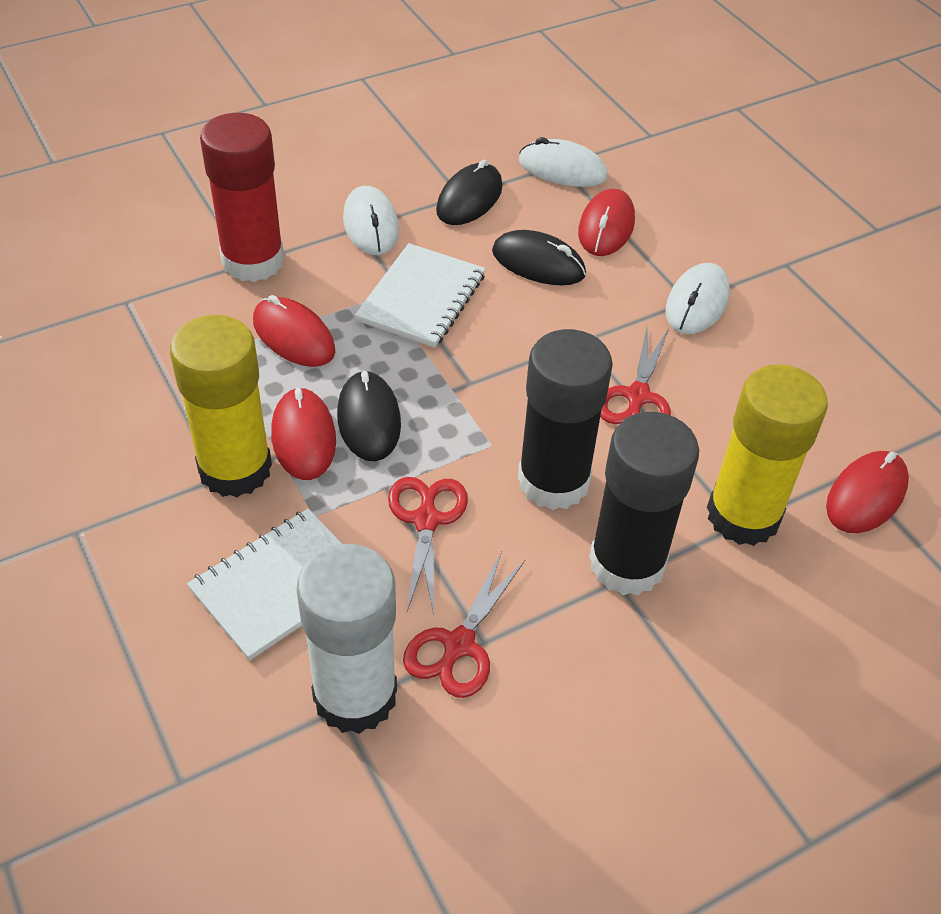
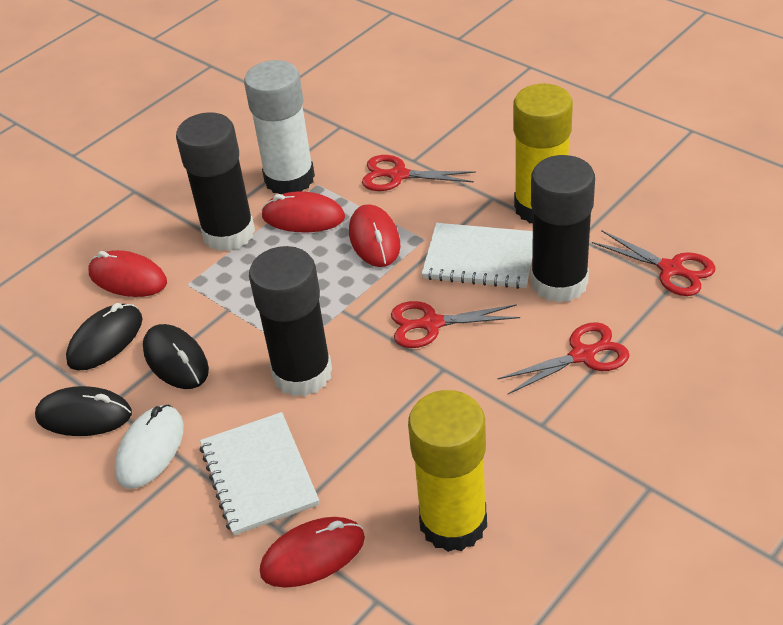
black glue stick: 2 -> 3
red glue stick: 1 -> 0
red scissors: 3 -> 4
white mouse: 3 -> 1

